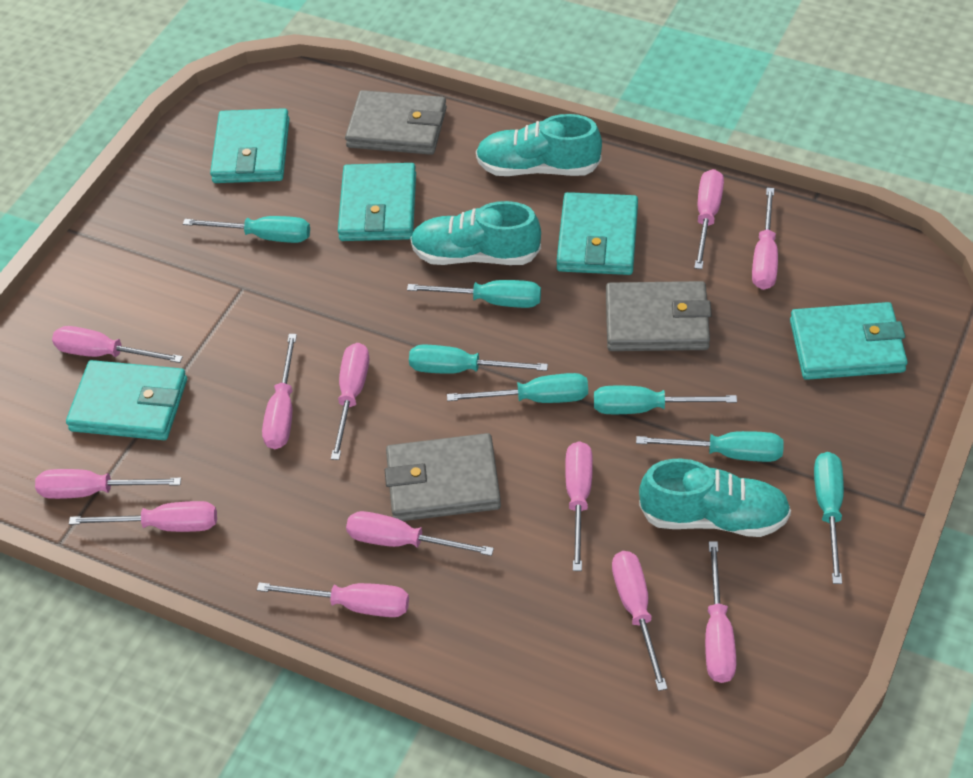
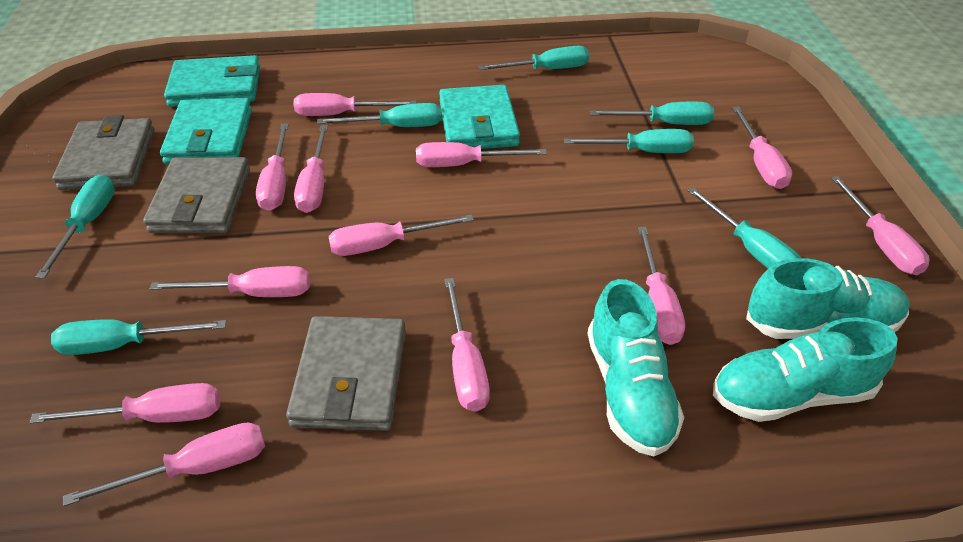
turquoise wallet: 5 -> 3

